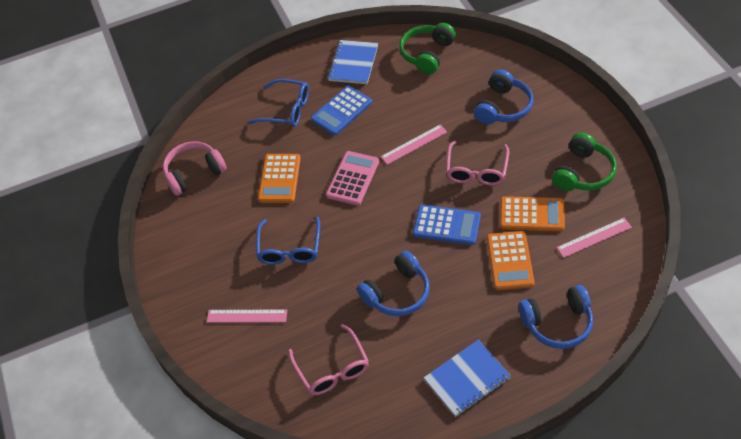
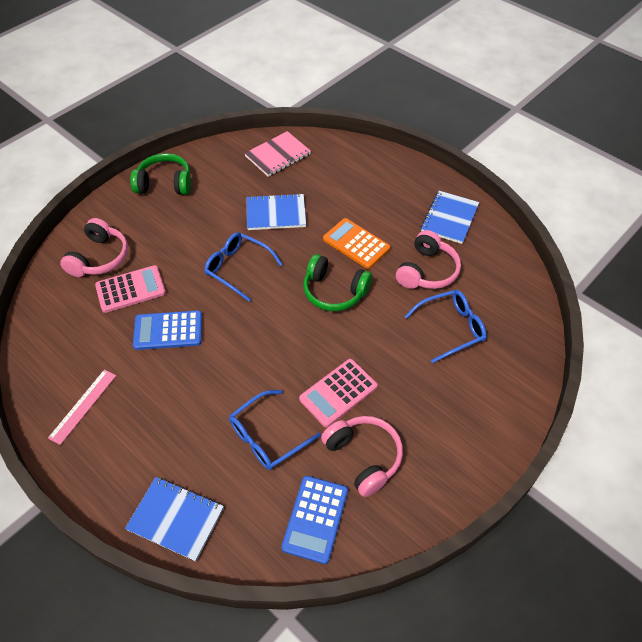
blue glasses: 2 -> 3
blue headphones: 3 -> 0
blue notebook: 2 -> 3
orange calculator: 3 -> 1
pink calculator: 1 -> 2
pink glasses: 2 -> 0
pink headphones: 1 -> 3
pink notebook: 0 -> 1
pink ruler: 3 -> 1

